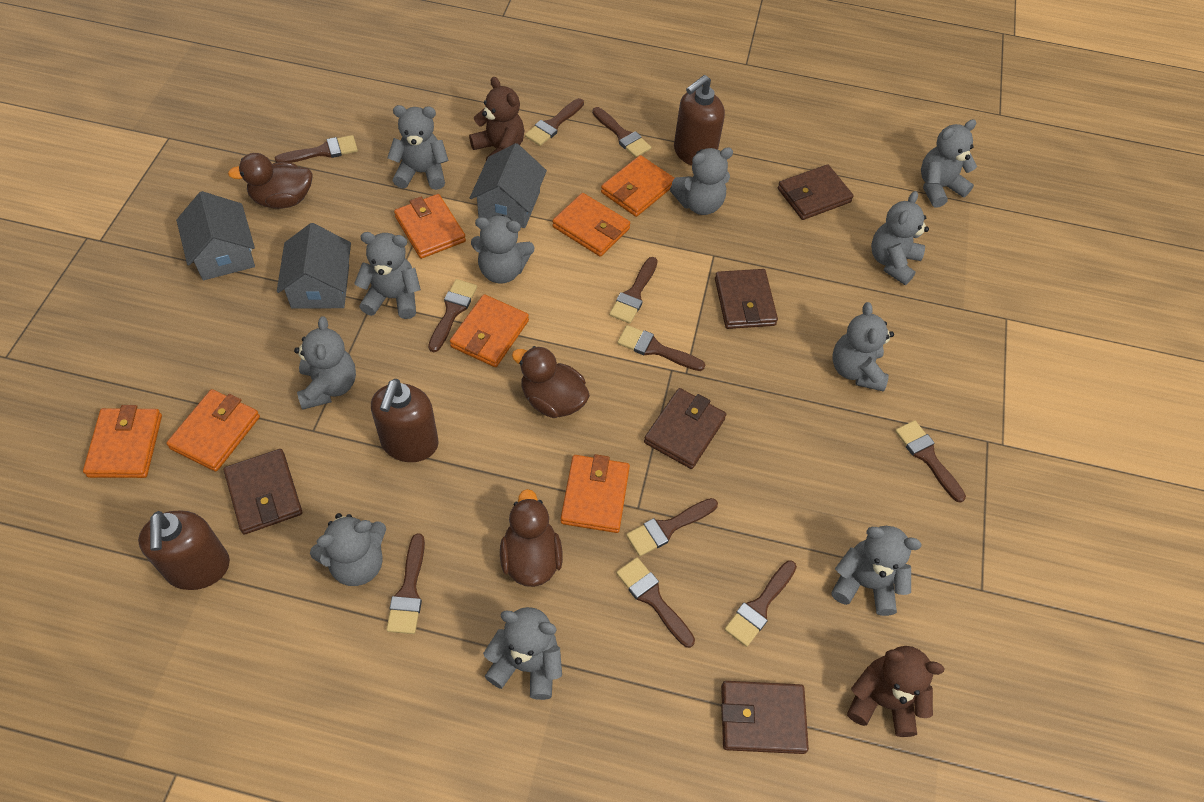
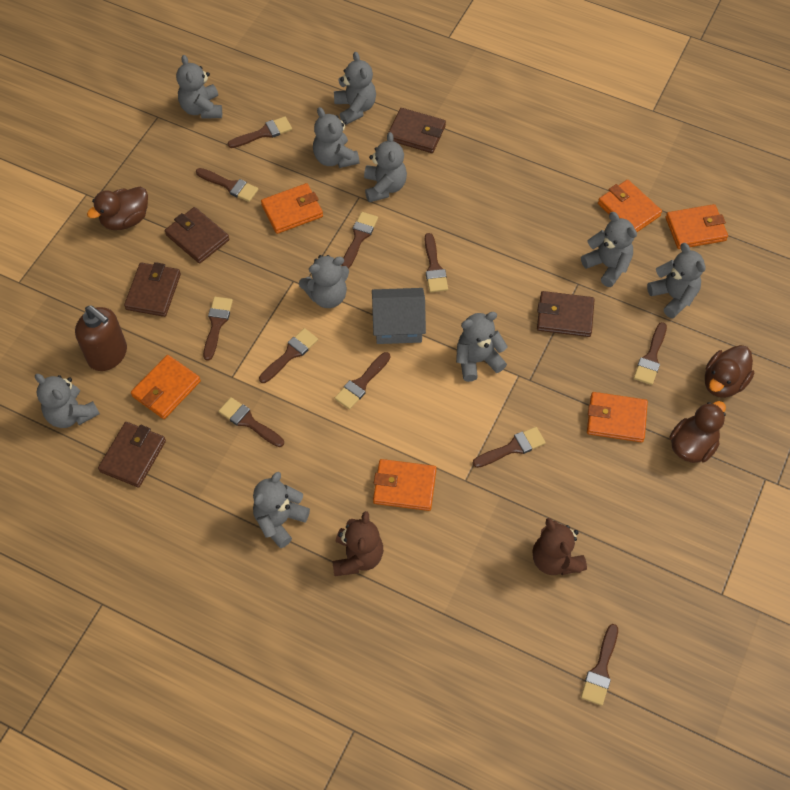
brown soap dispenser: 3 -> 1
grey house: 3 -> 1
grey teddy bear: 11 -> 10
orange wallet: 7 -> 6

